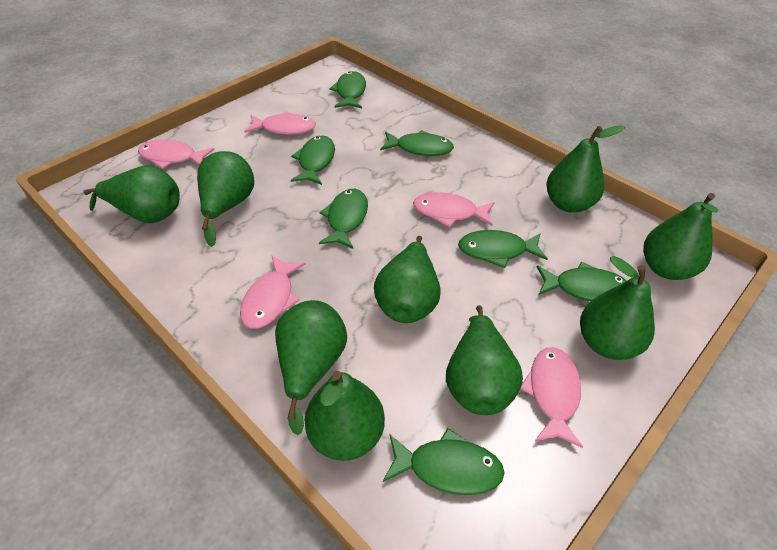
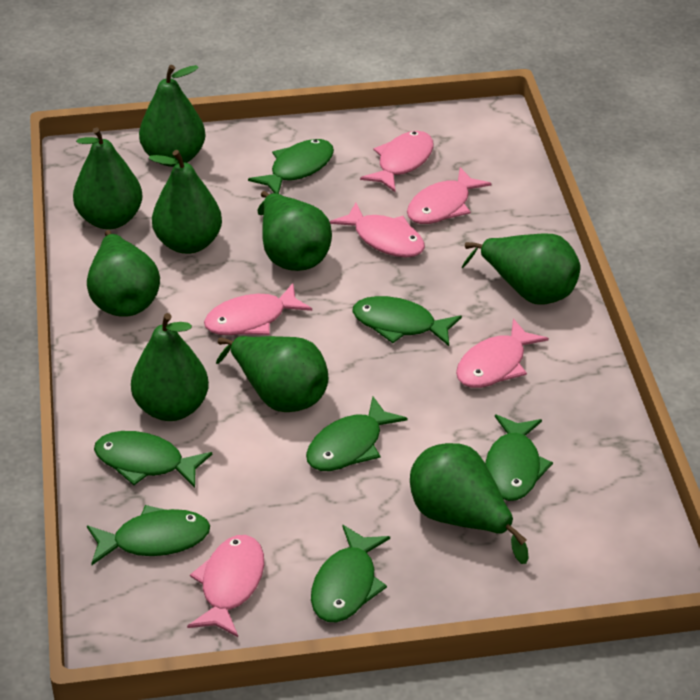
pink fish: 5 -> 6

